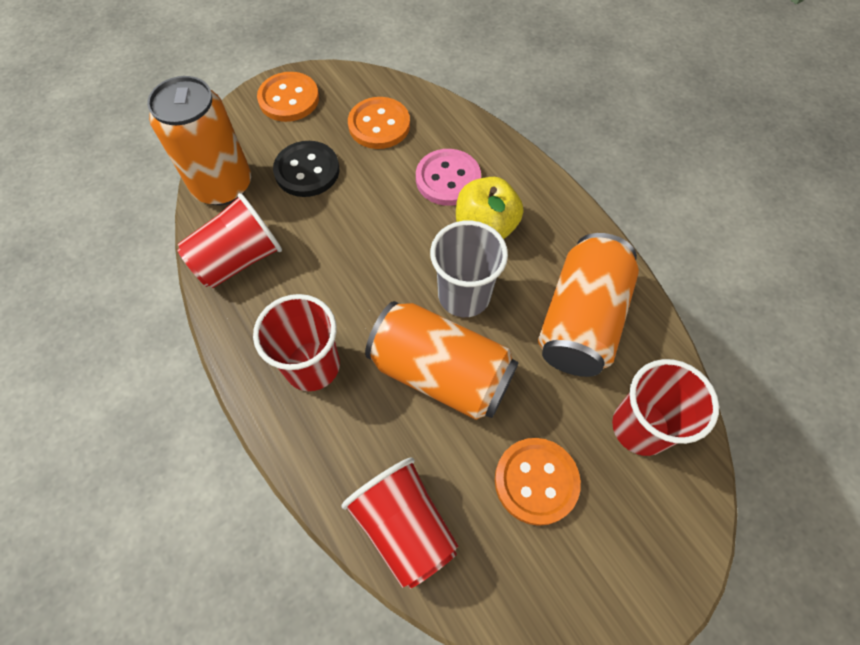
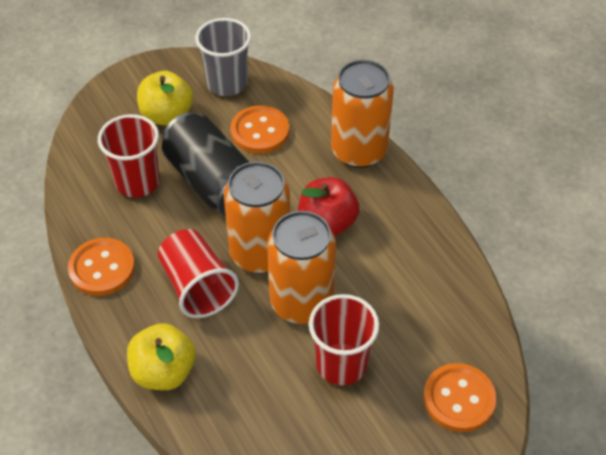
black button: 1 -> 0
black can: 0 -> 1
pink button: 1 -> 0
red apple: 0 -> 1
red cup: 4 -> 3
yellow apple: 1 -> 2

